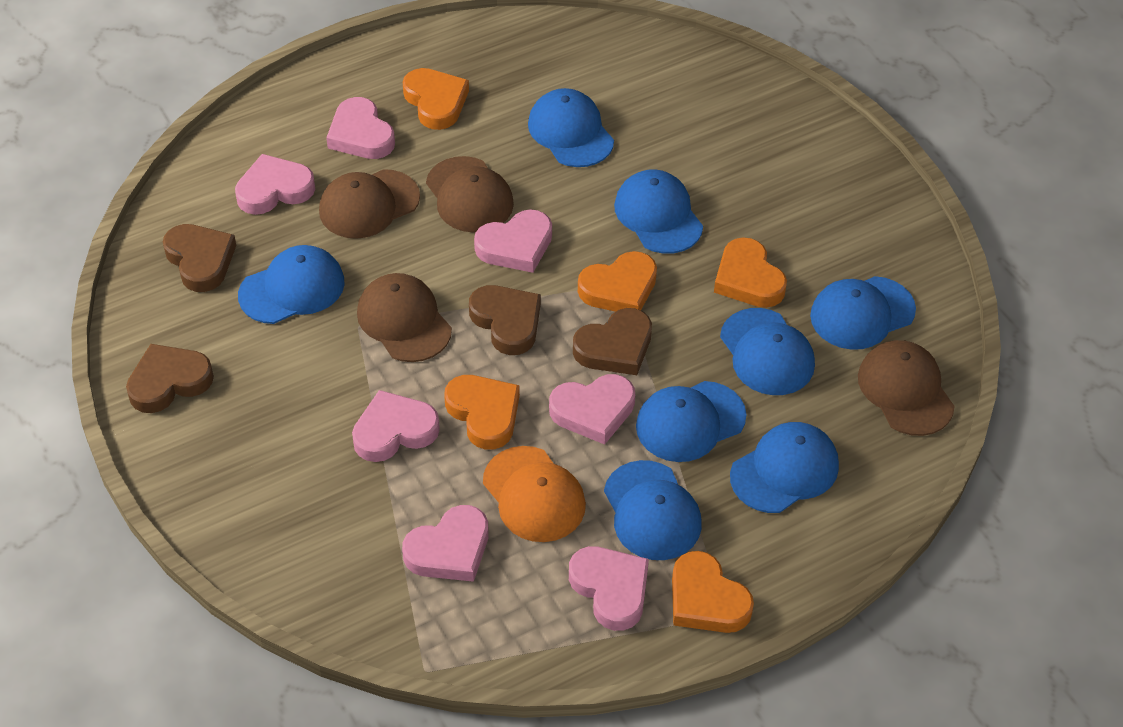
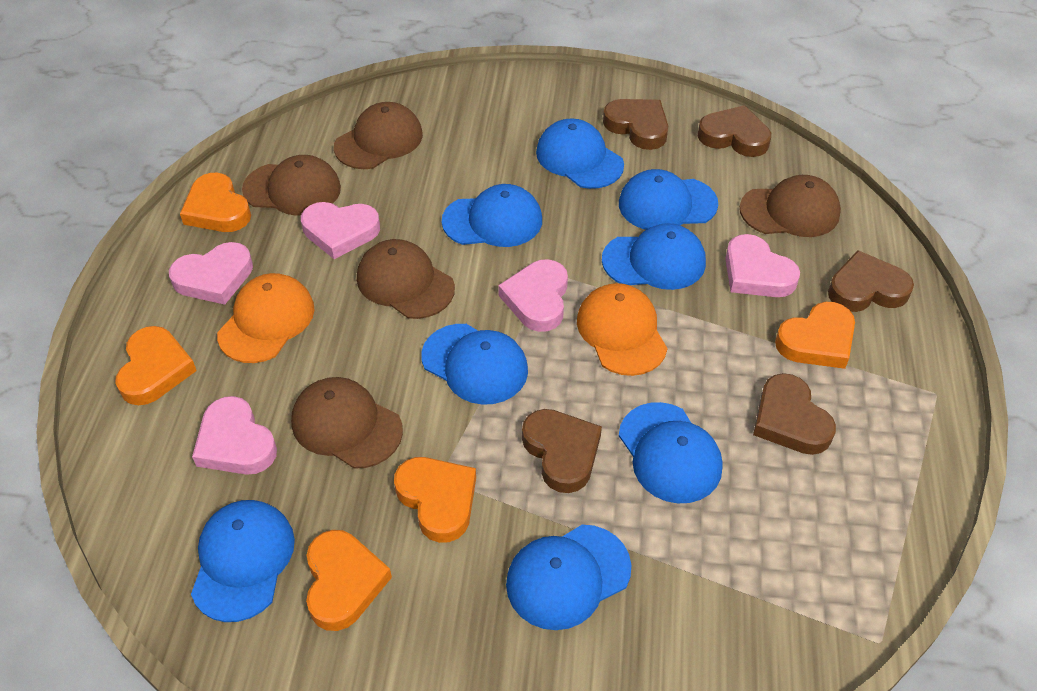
brown cap: 4 -> 5
brown heart: 4 -> 5
orange cap: 1 -> 2
pink heart: 7 -> 5

